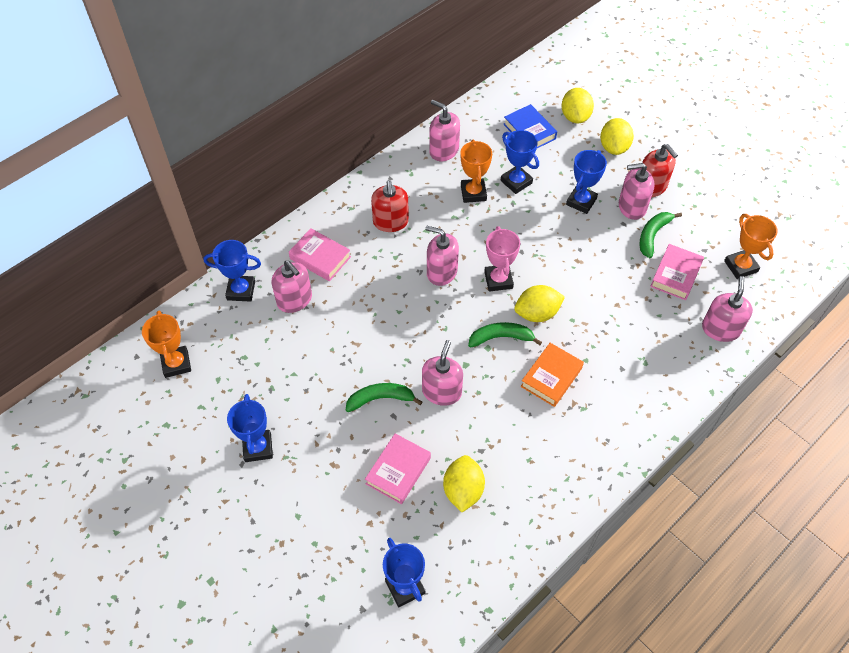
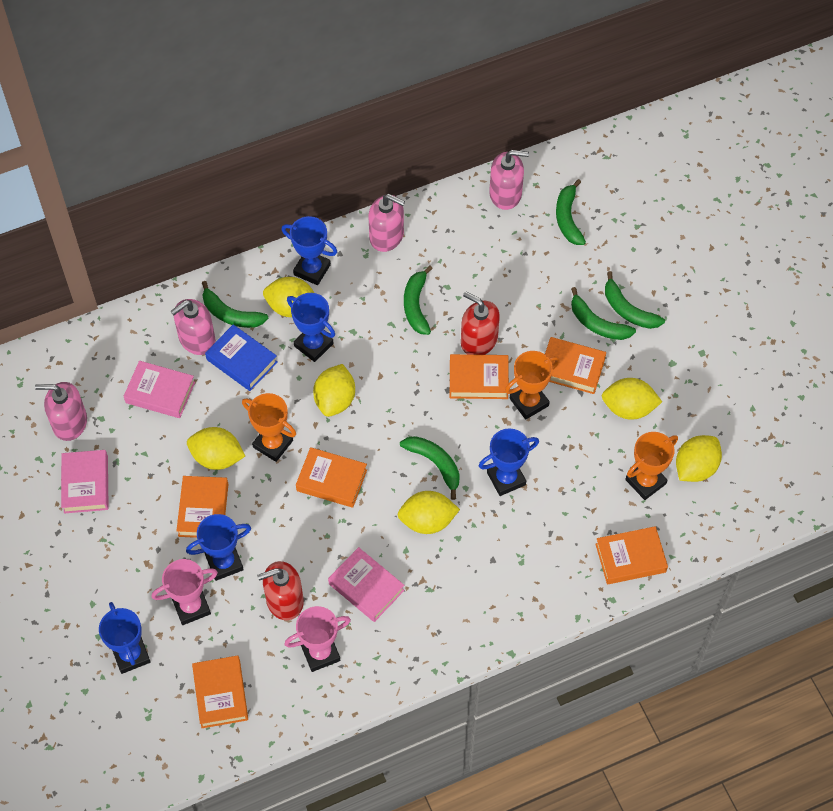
green banana: 3 -> 6
orange book: 1 -> 6
pink soap dispenser: 6 -> 4
pink trophy: 1 -> 2
yellow lemon: 4 -> 6

